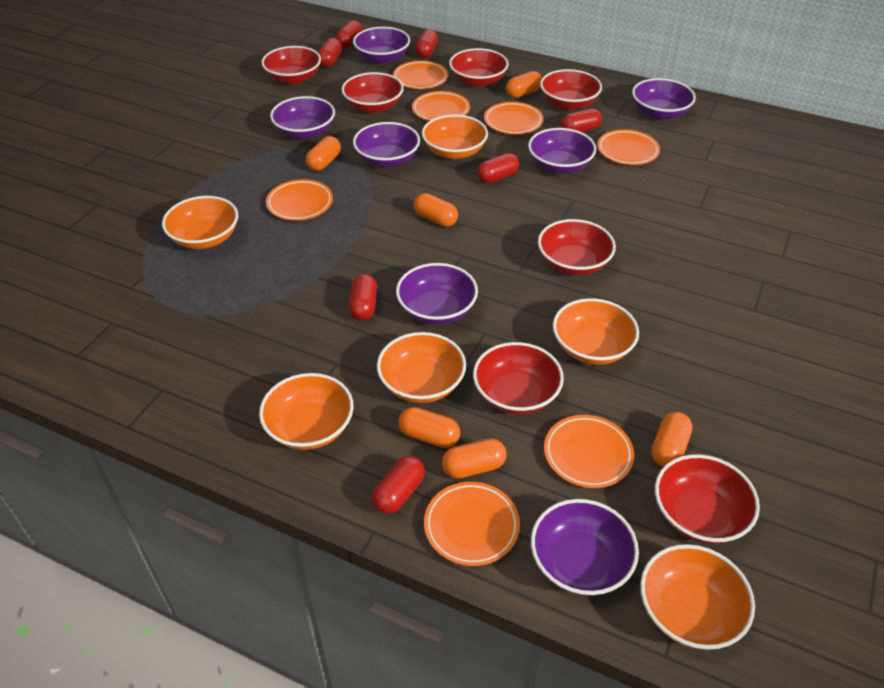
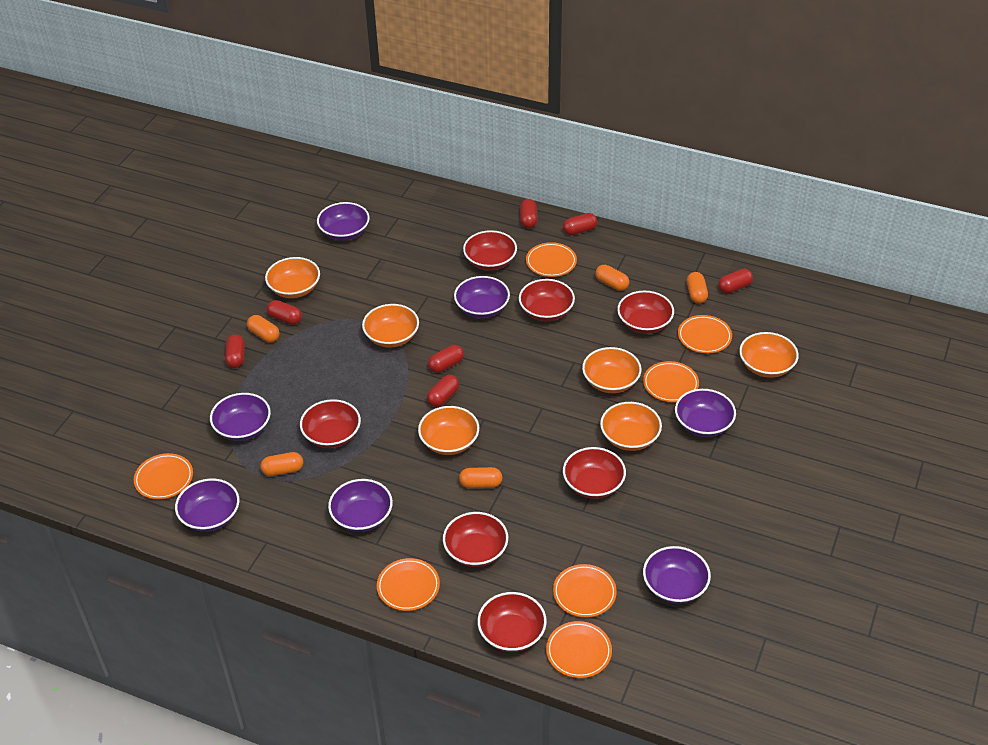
orange capsule: 6 -> 5

